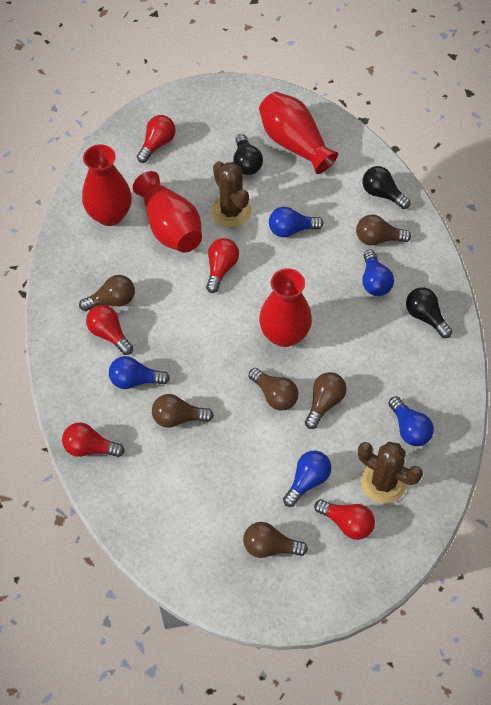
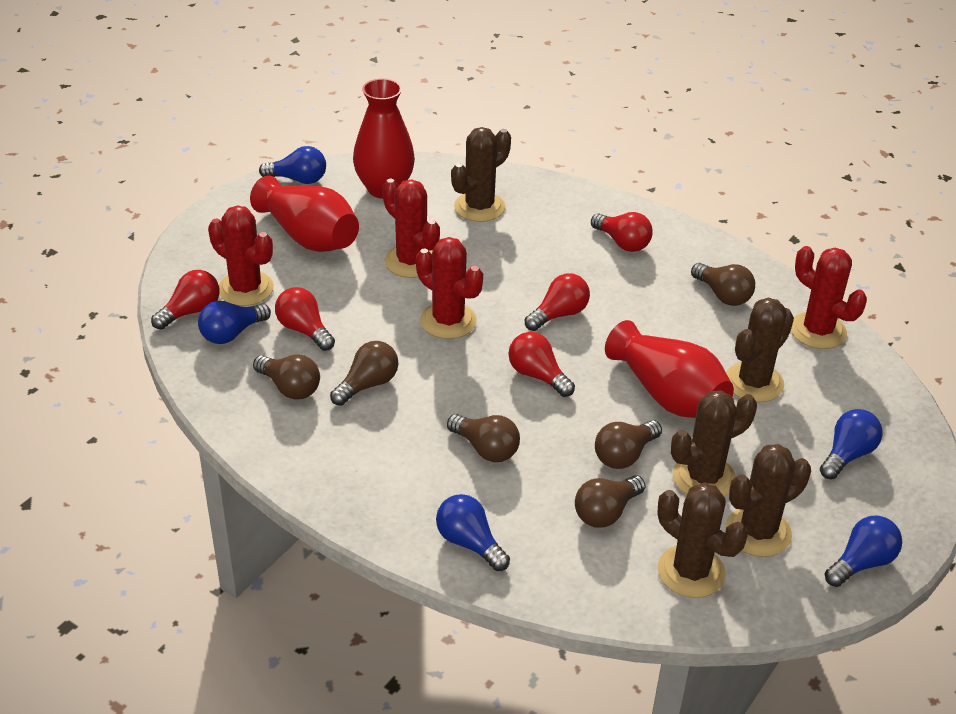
black light bulb: 3 -> 0
brown cactus: 2 -> 5
red cactus: 0 -> 4
red vase: 4 -> 3

